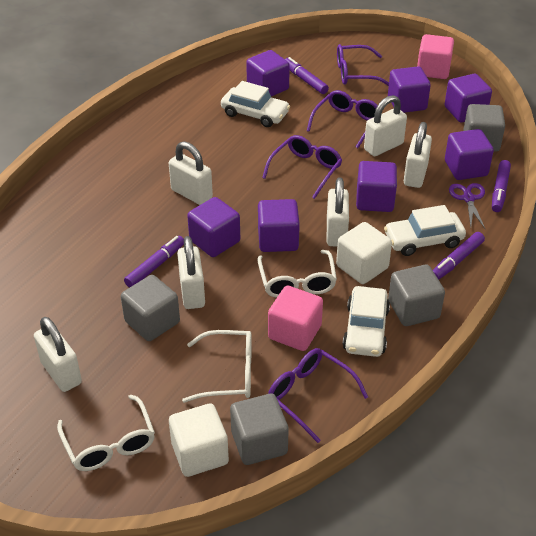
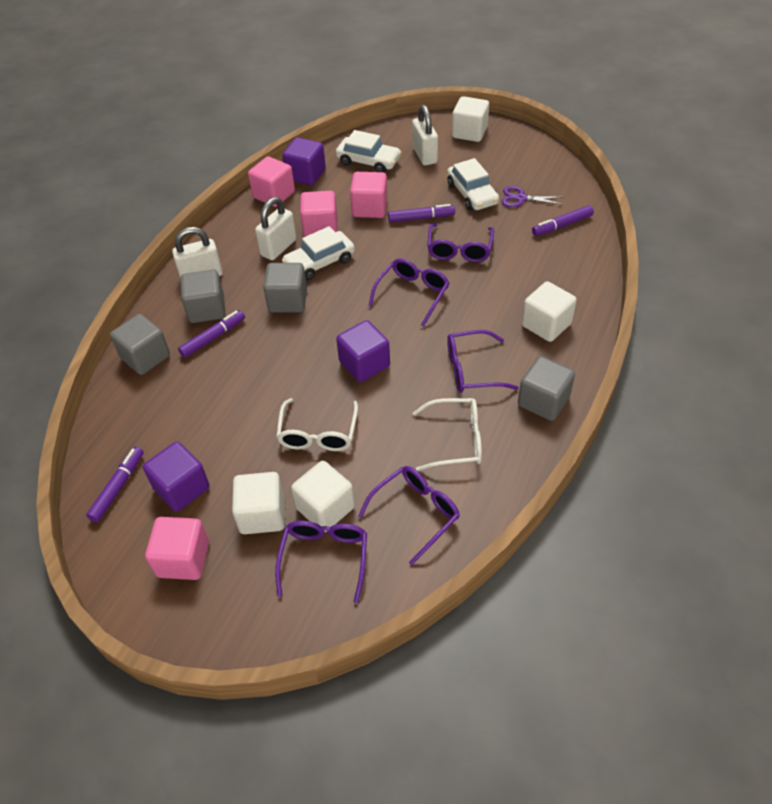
pink cube: 2 -> 4
purple cube: 7 -> 3
purple glasses: 4 -> 5
white cube: 2 -> 4
white glasses: 3 -> 2
white padlock: 6 -> 3

